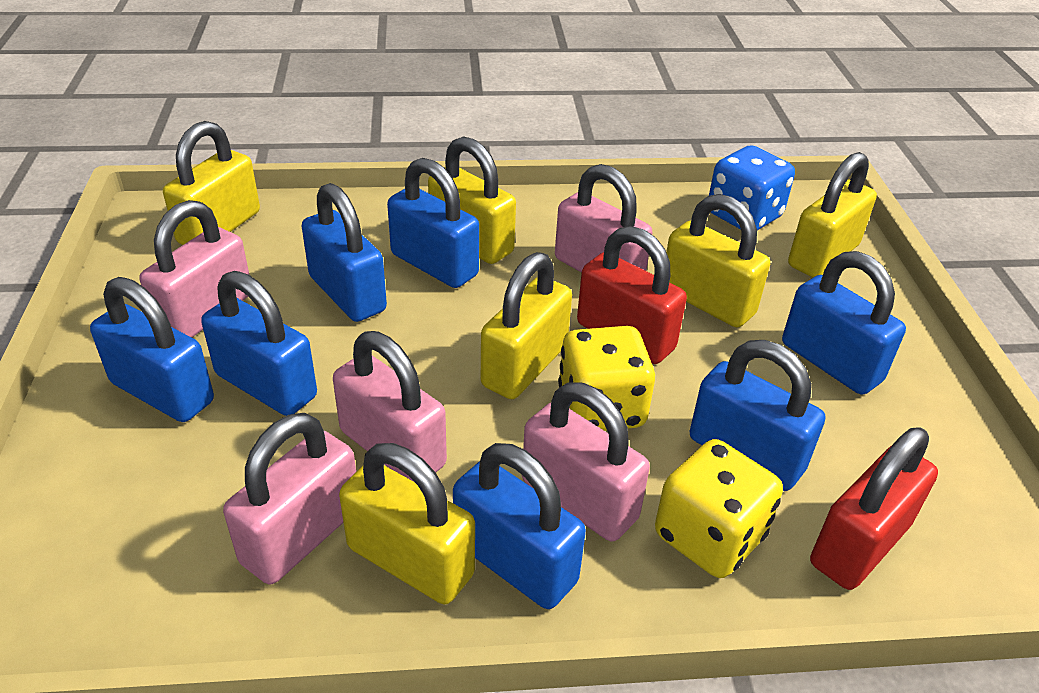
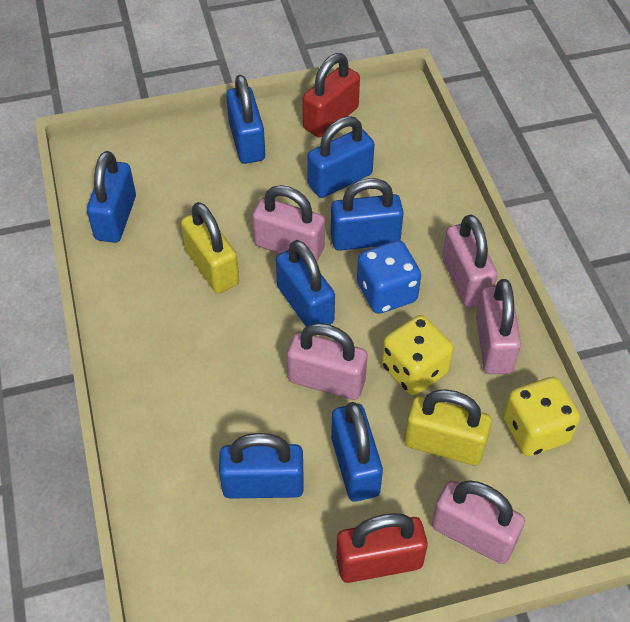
yellow padlock: 6 -> 2

